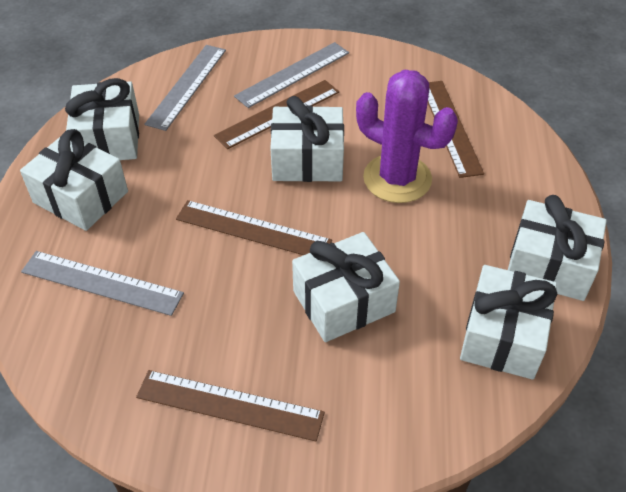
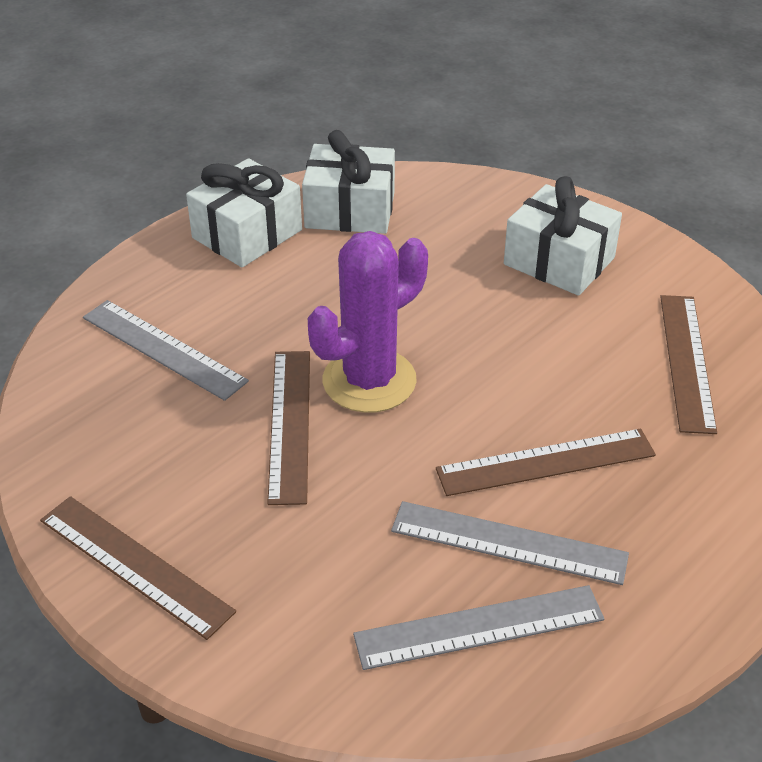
white gift: 6 -> 3

